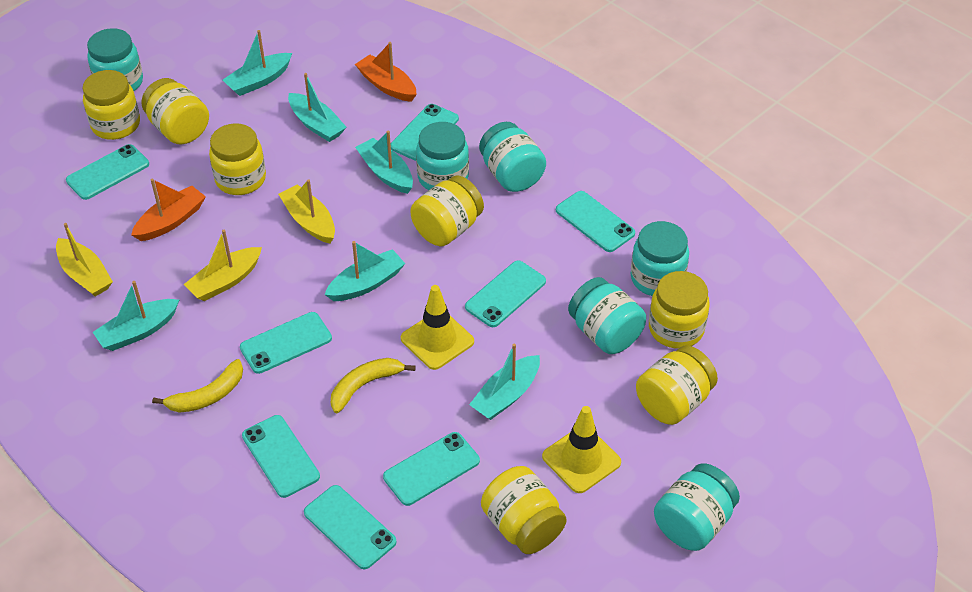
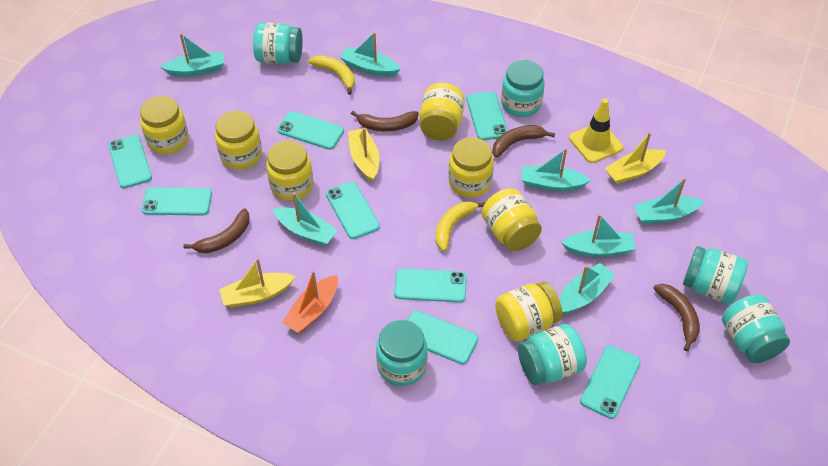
brown banana: 0 -> 4
orange boat: 2 -> 1
turquoise boat: 6 -> 7
yellow traffic cone: 2 -> 1

